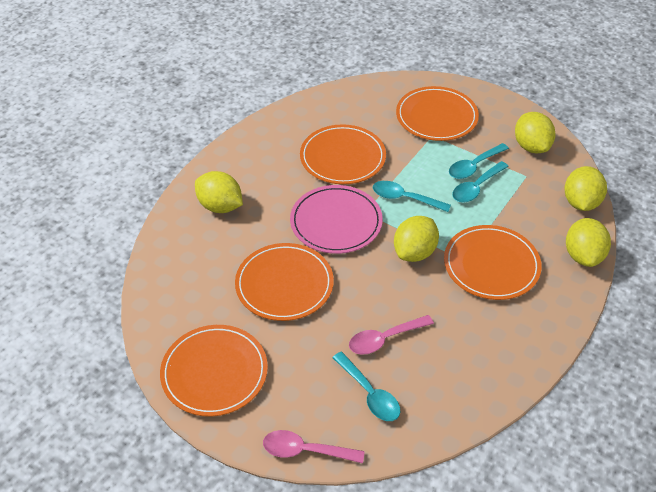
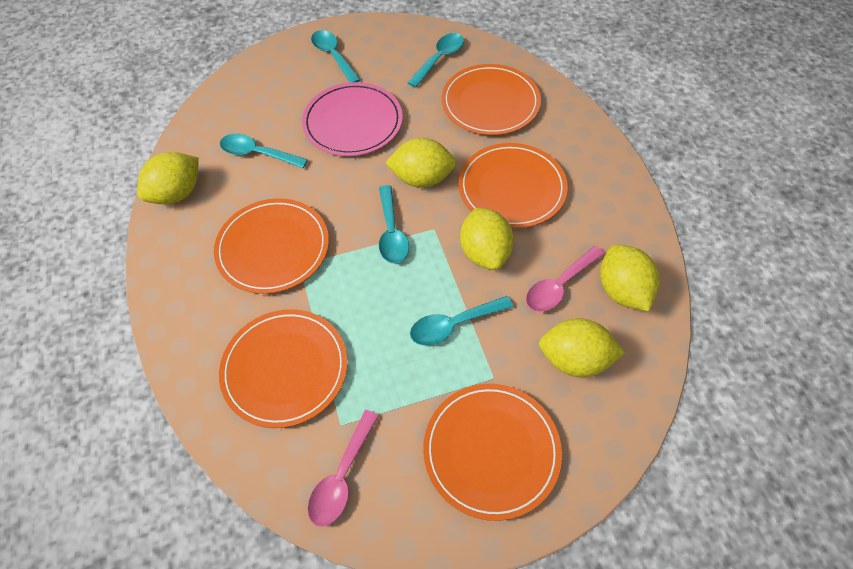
turquoise spoon: 4 -> 5

